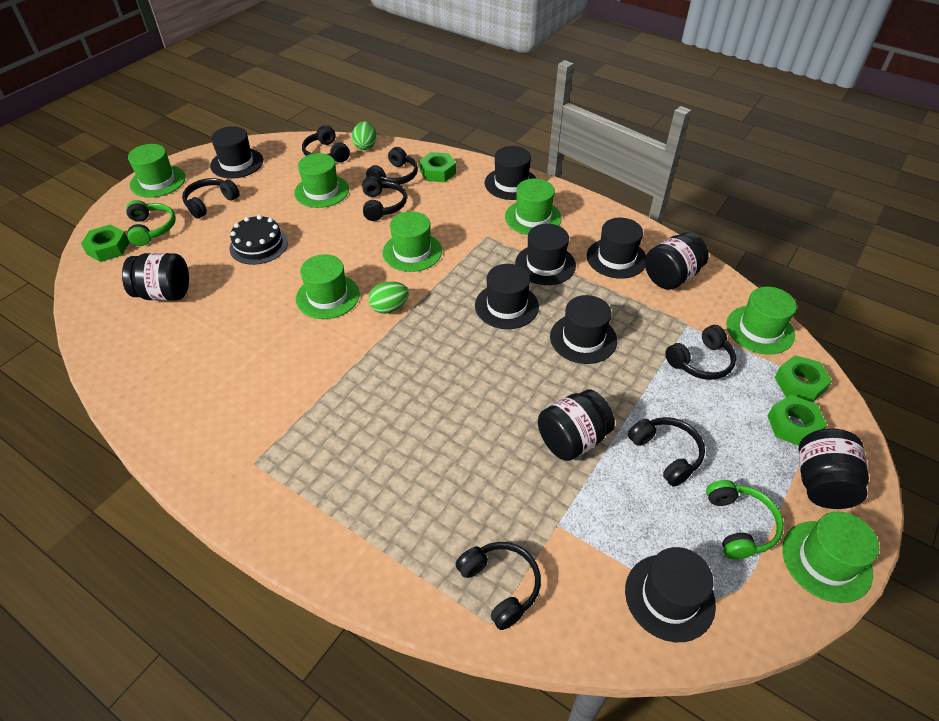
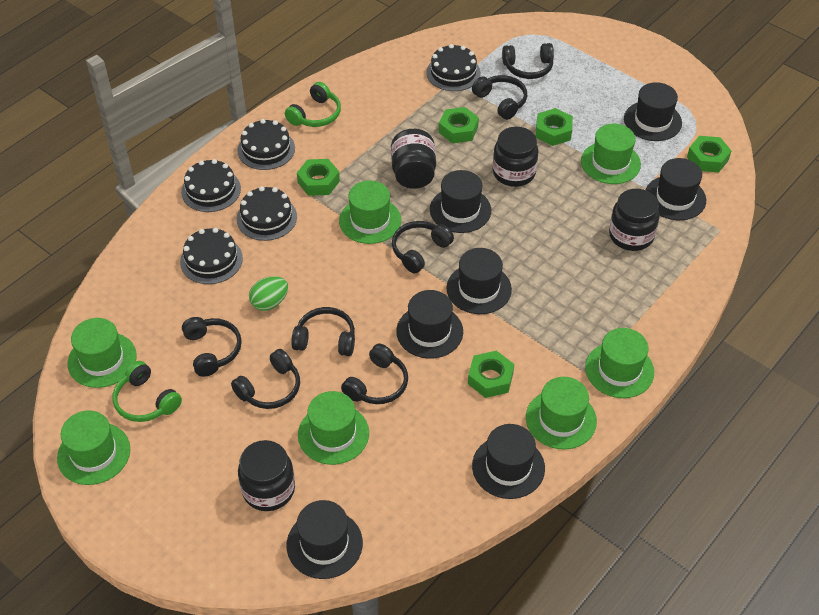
black cake: 1 -> 5
green egg: 2 -> 1
green nut: 4 -> 5

